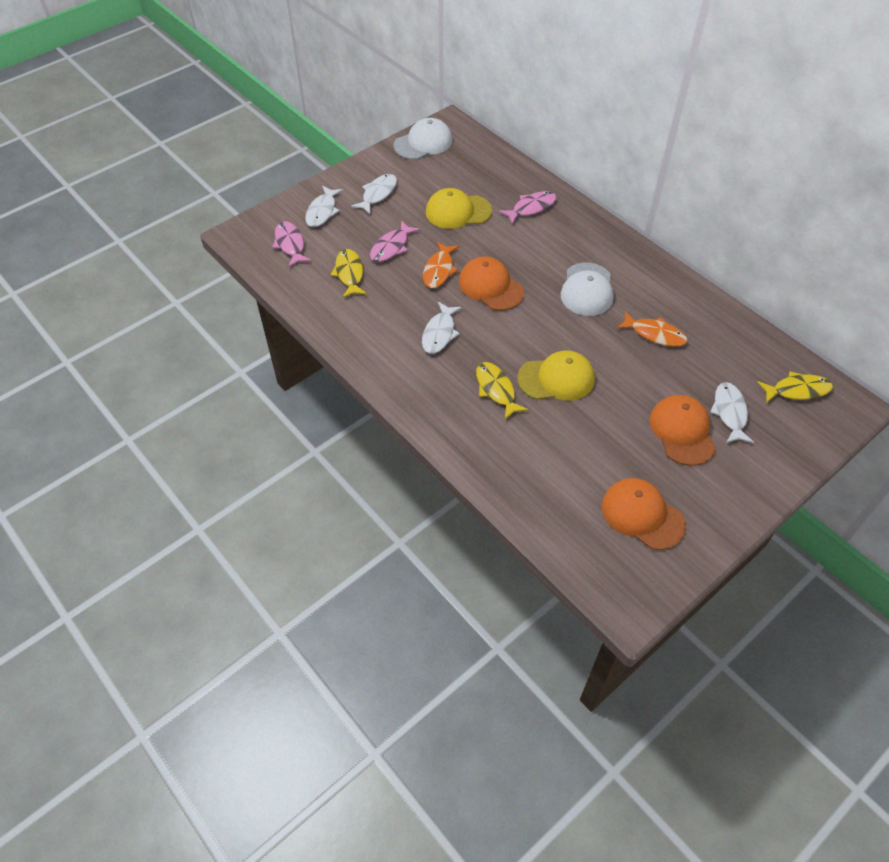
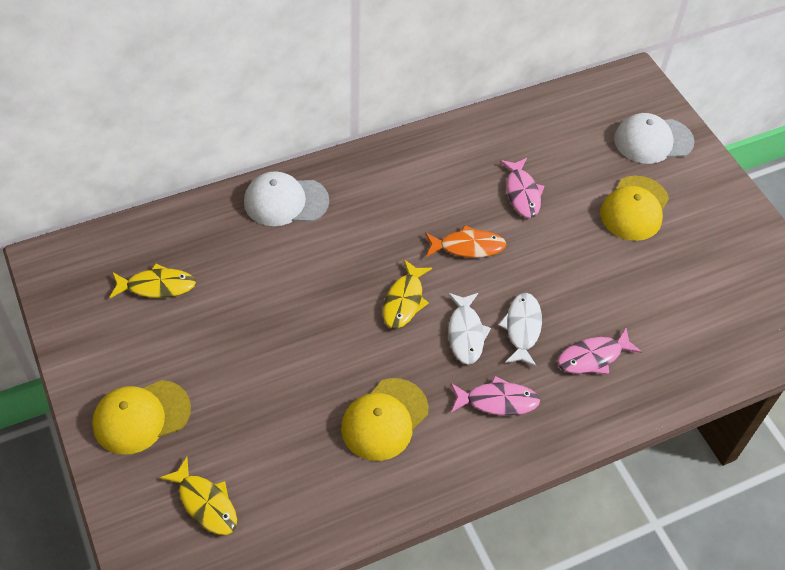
orange cap: 3 -> 0
orange fish: 2 -> 1
white fish: 4 -> 2
yellow cap: 2 -> 3

